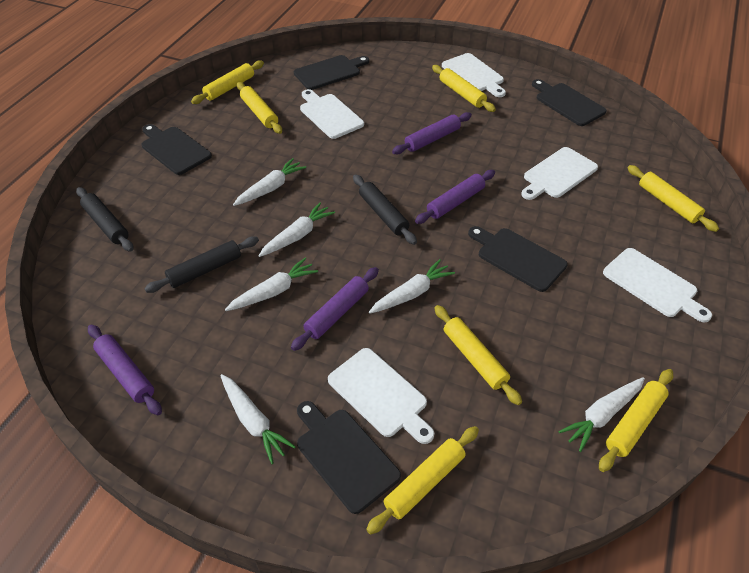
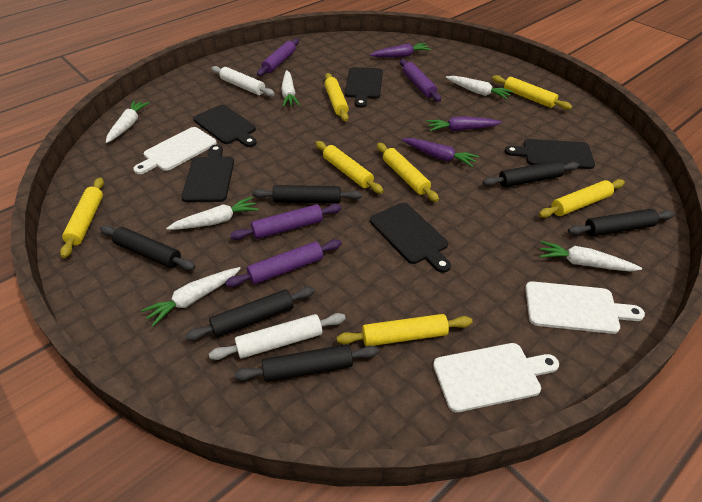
black rolling pin: 3 -> 6
purple carrot: 0 -> 3
white cutting board: 5 -> 3
white rolling pin: 0 -> 2

